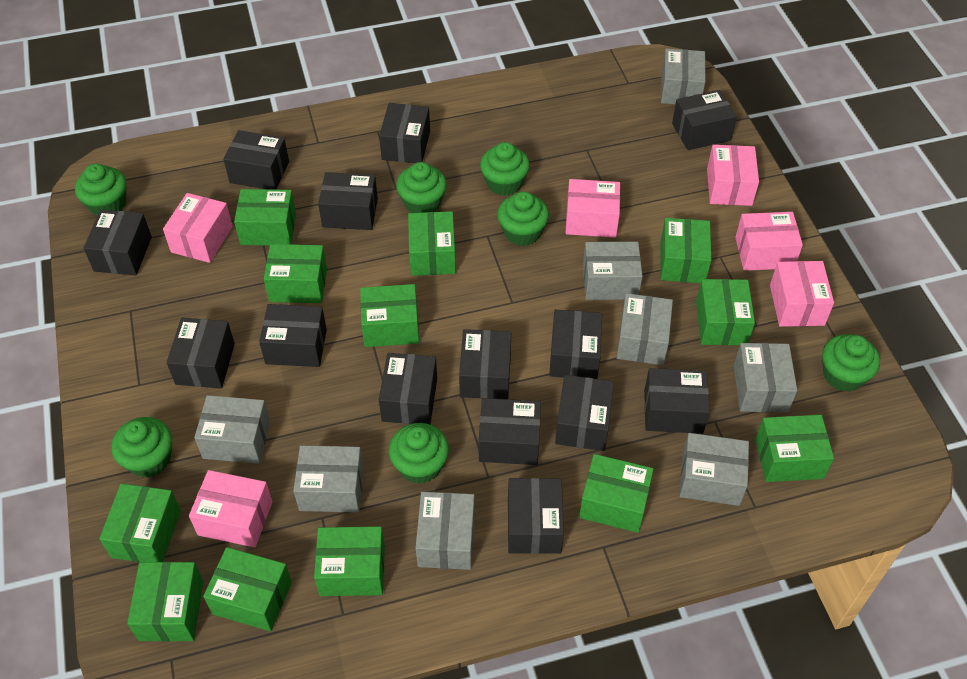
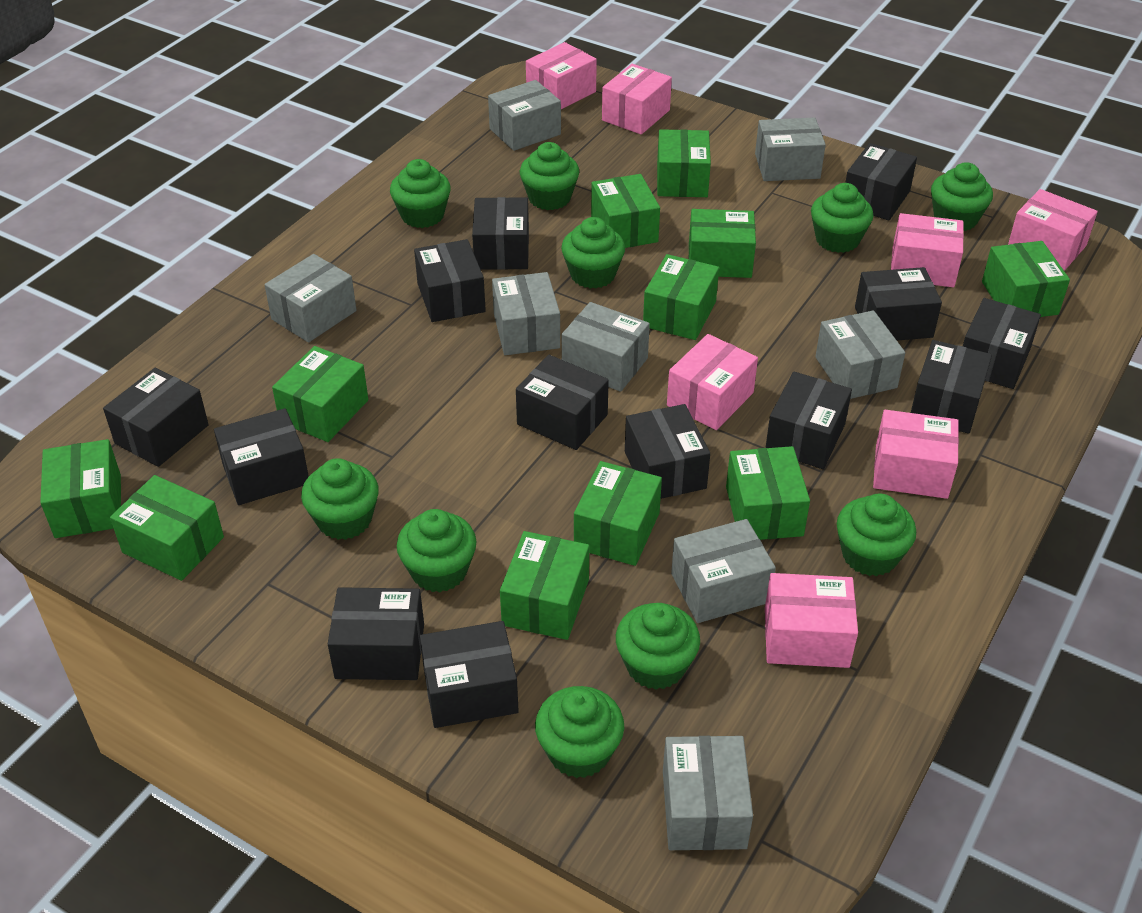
black box: 14 -> 13
green box: 12 -> 11
green cupcake: 7 -> 10
pink box: 6 -> 7

